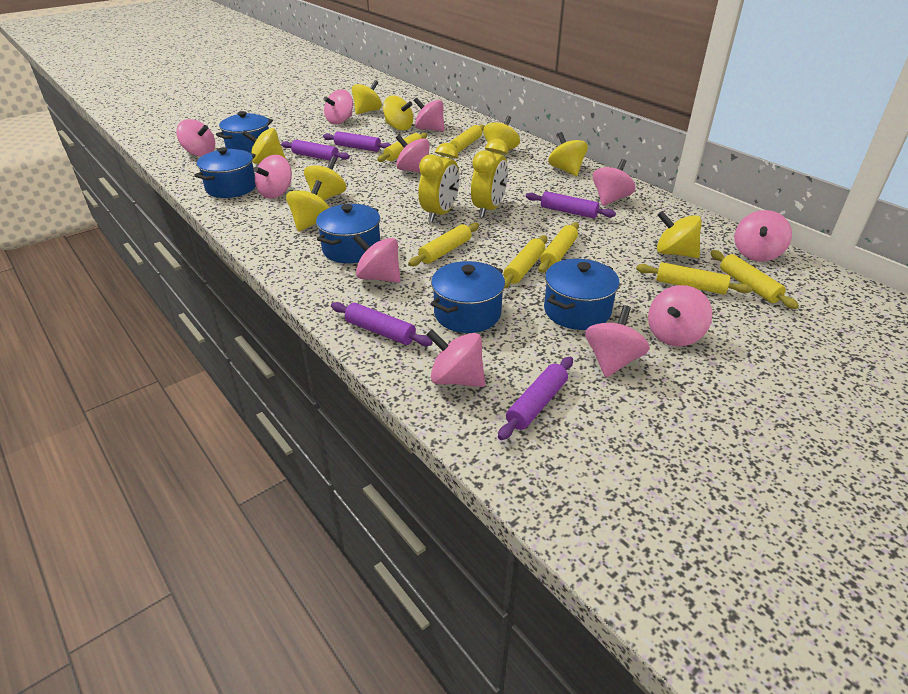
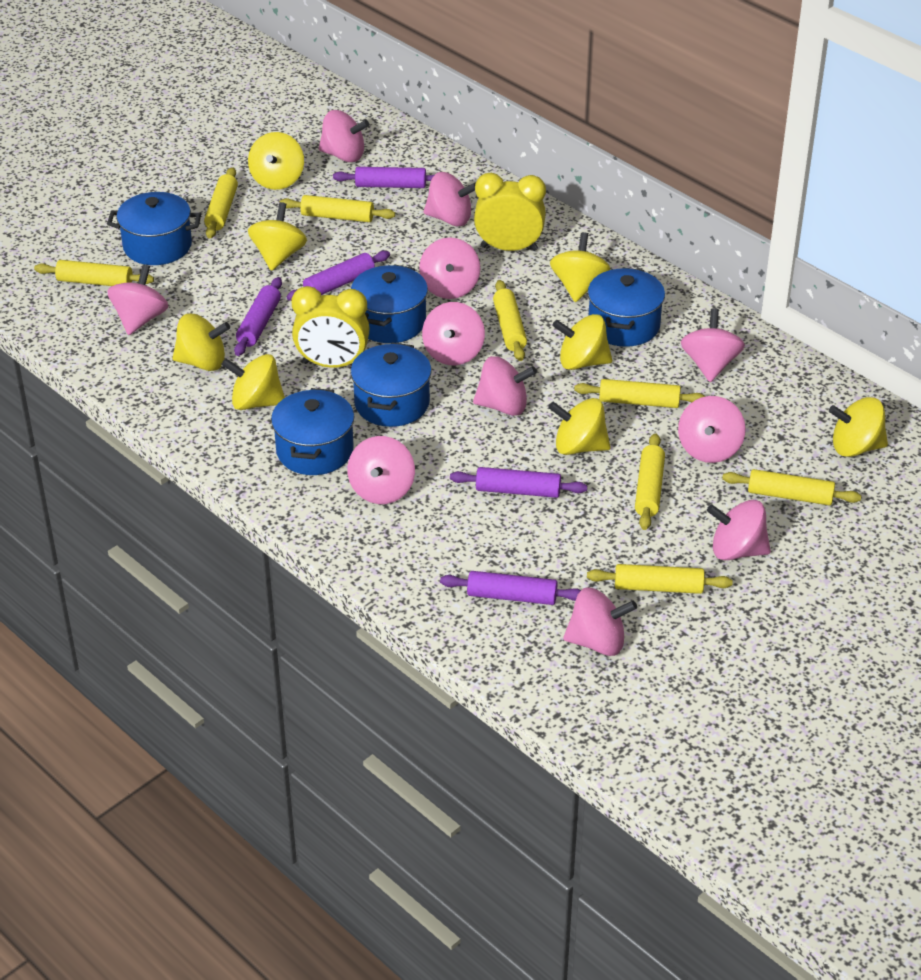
yellow rolling pin: 7 -> 8

